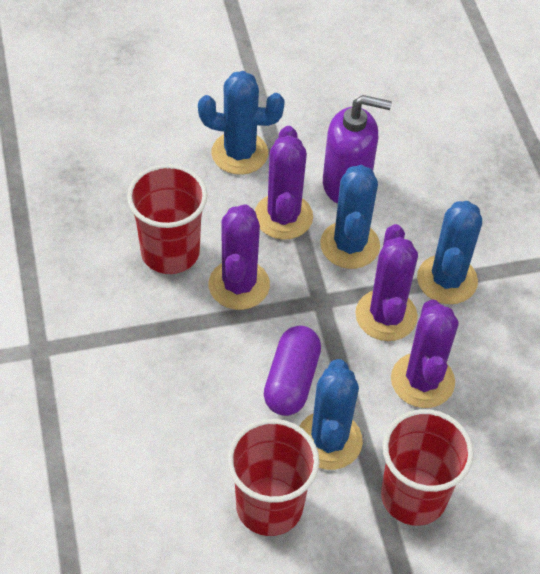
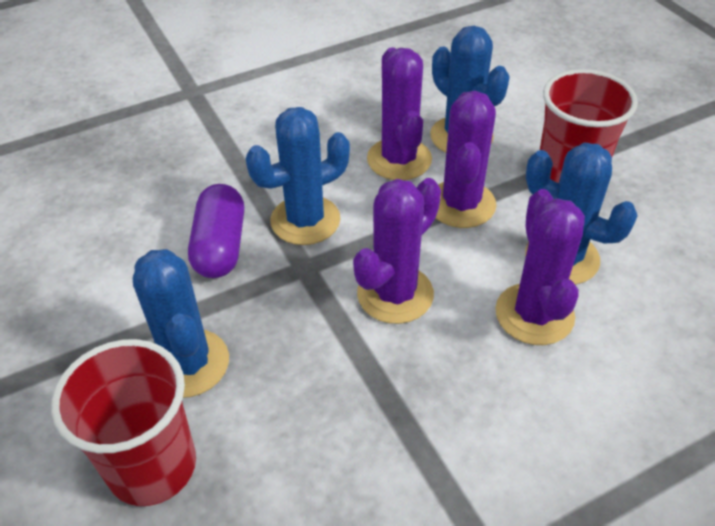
purple soap dispenser: 1 -> 0
red cup: 3 -> 2

